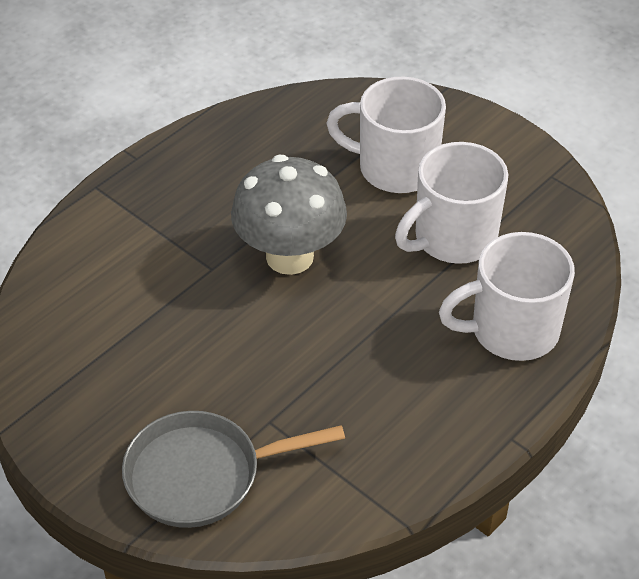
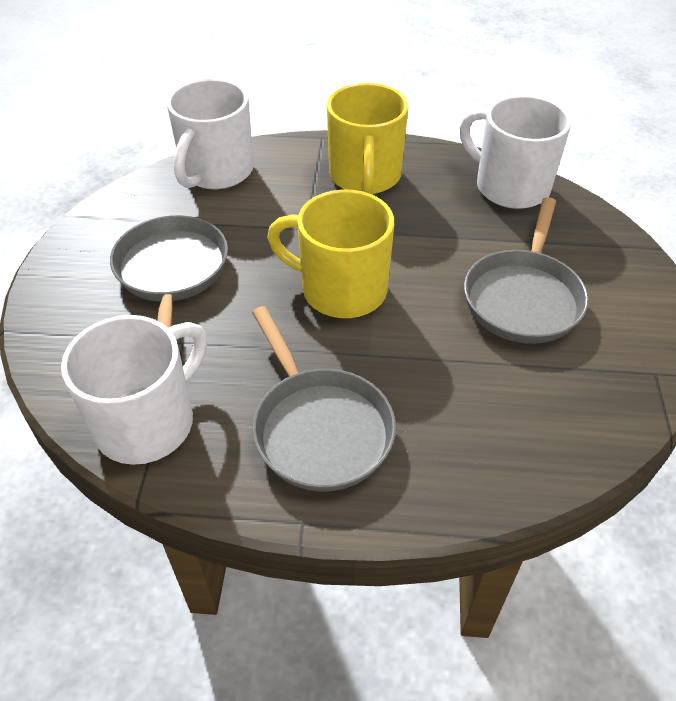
grey mushroom: 1 -> 0
grey pan: 1 -> 3
yellow mug: 0 -> 2

